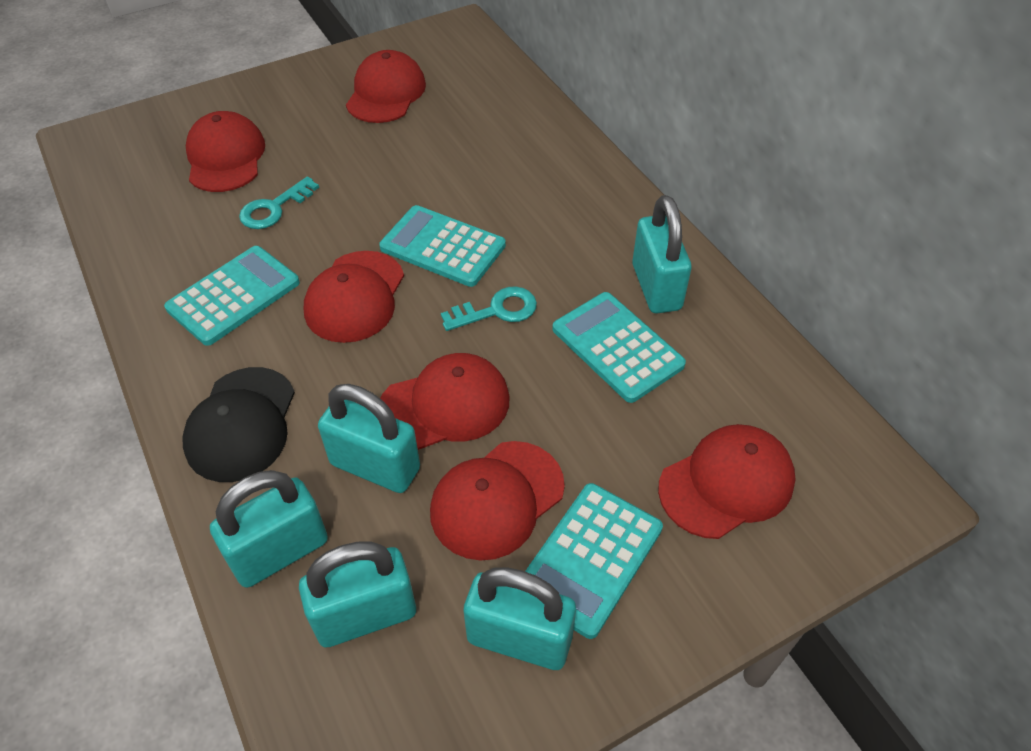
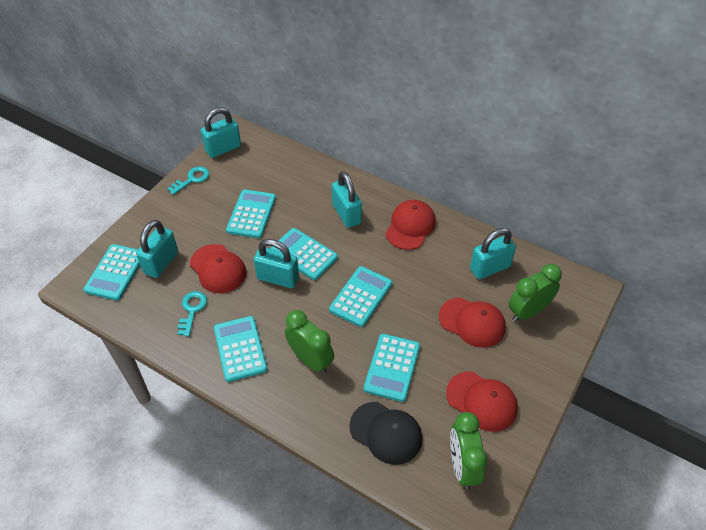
green clock: 0 -> 3
red cap: 6 -> 4
turquoise calculator: 4 -> 6

